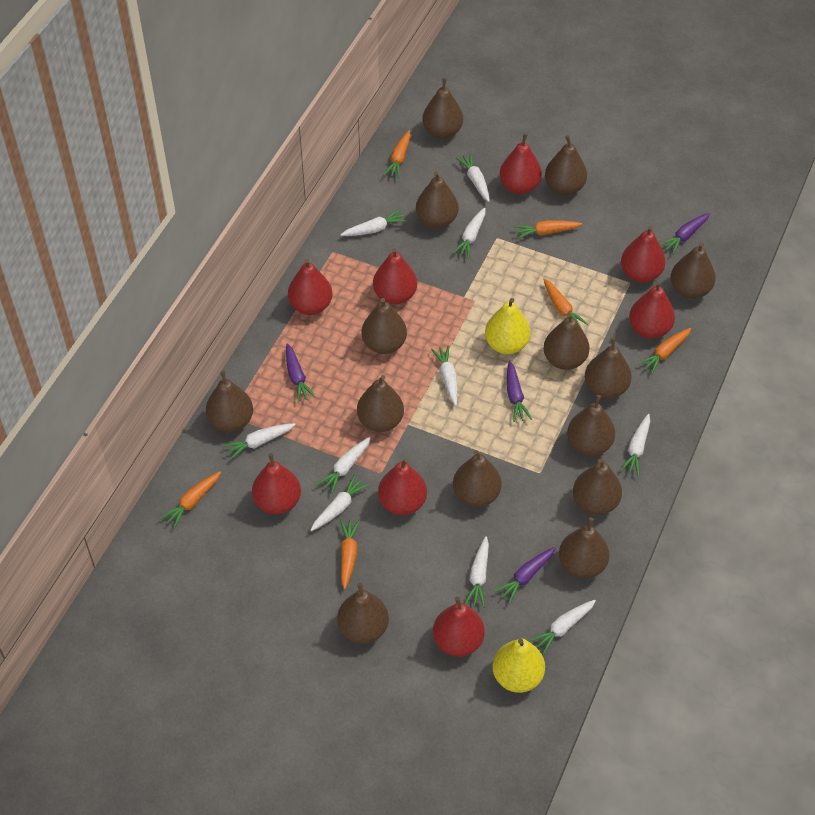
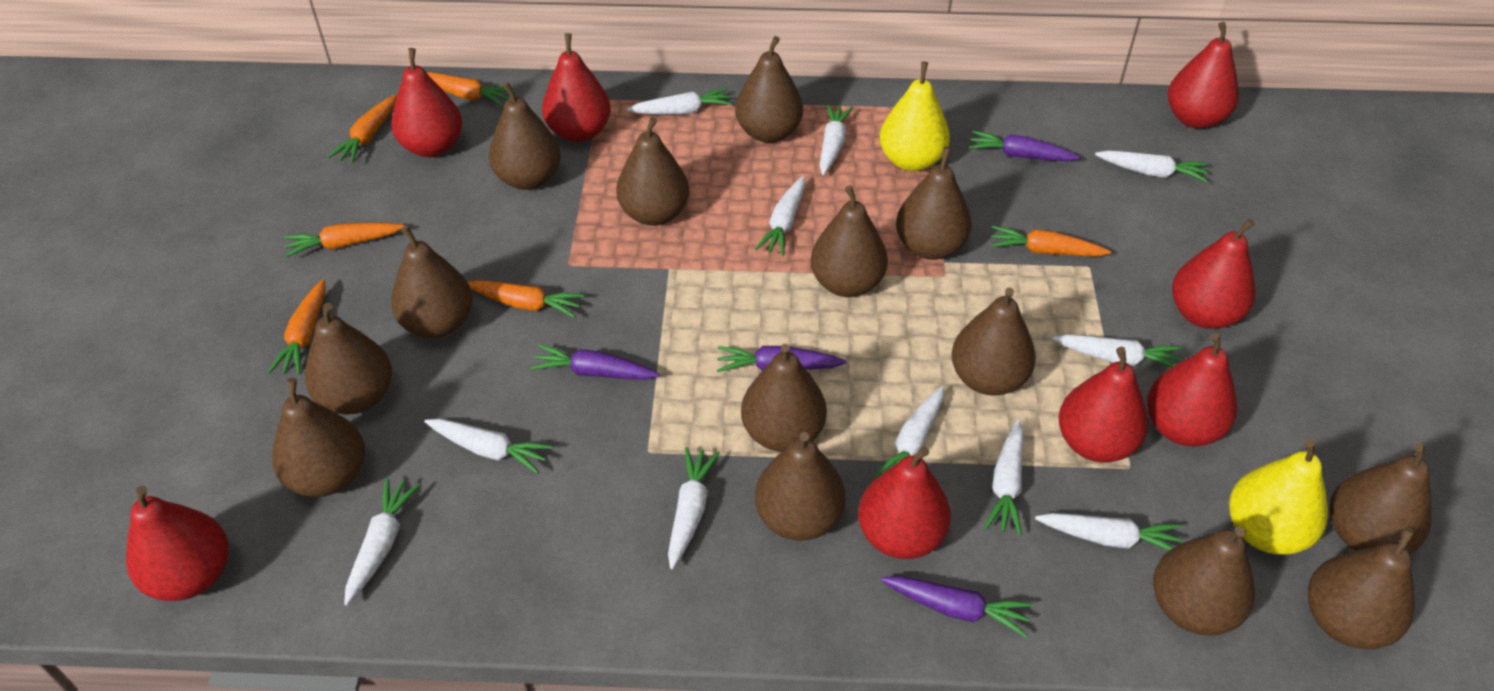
white carrot: 10 -> 11

